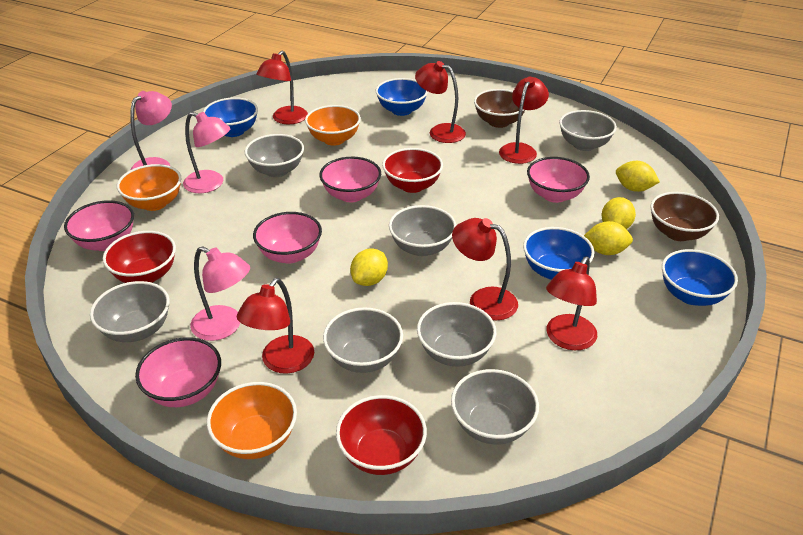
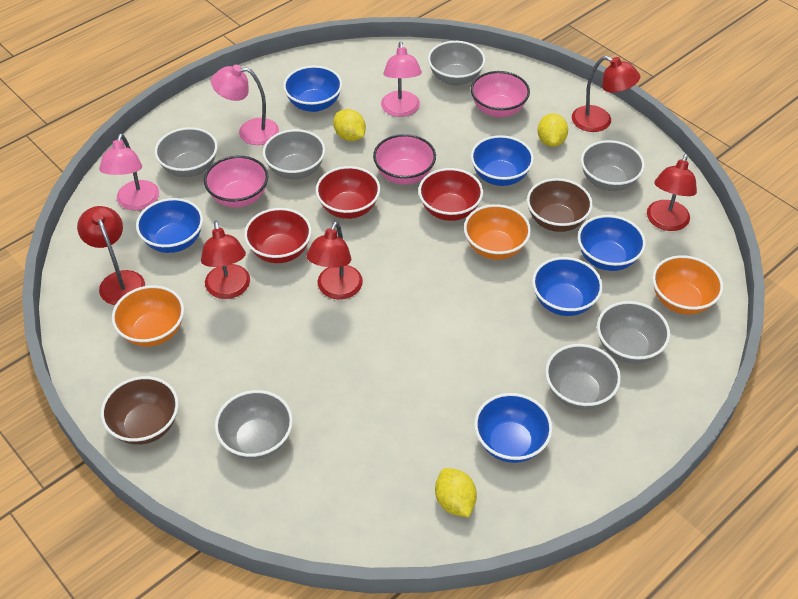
blue bowl: 4 -> 6
pink bowl: 5 -> 3
red lamp: 6 -> 5
yellow lemon: 4 -> 3

